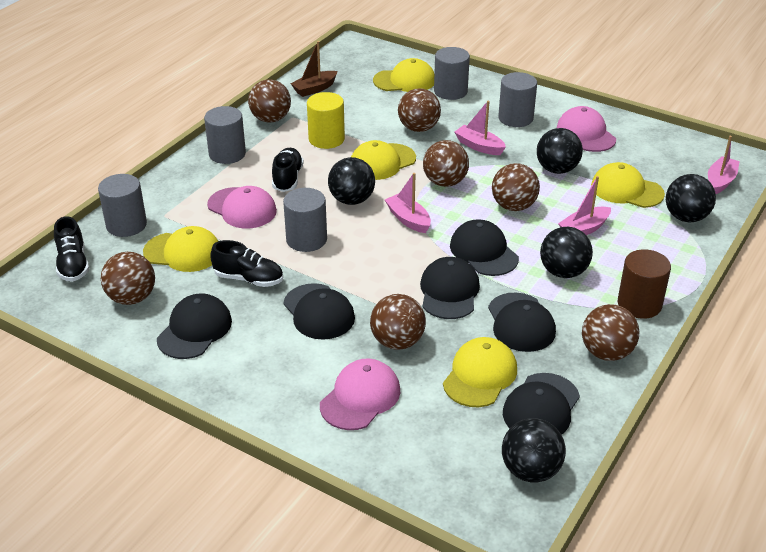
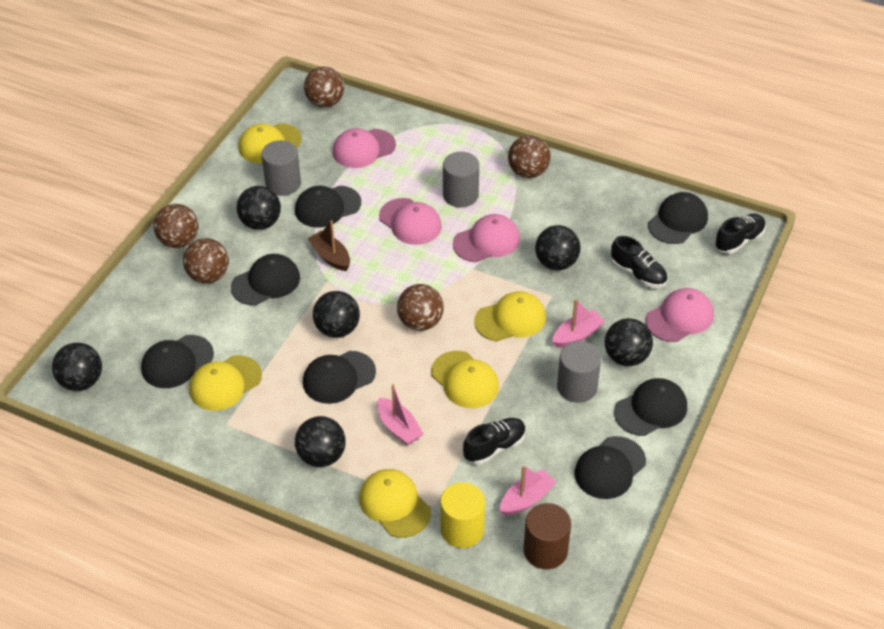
black ball: 5 -> 6
black cap: 6 -> 7
brown ball: 7 -> 5
grey cylinder: 5 -> 3
pink boat: 4 -> 3
pink cap: 3 -> 4

